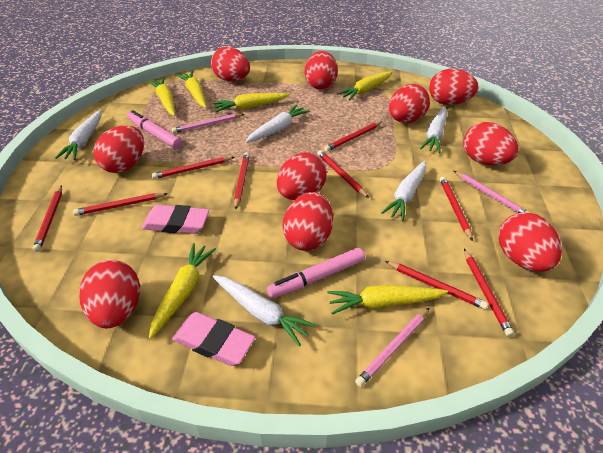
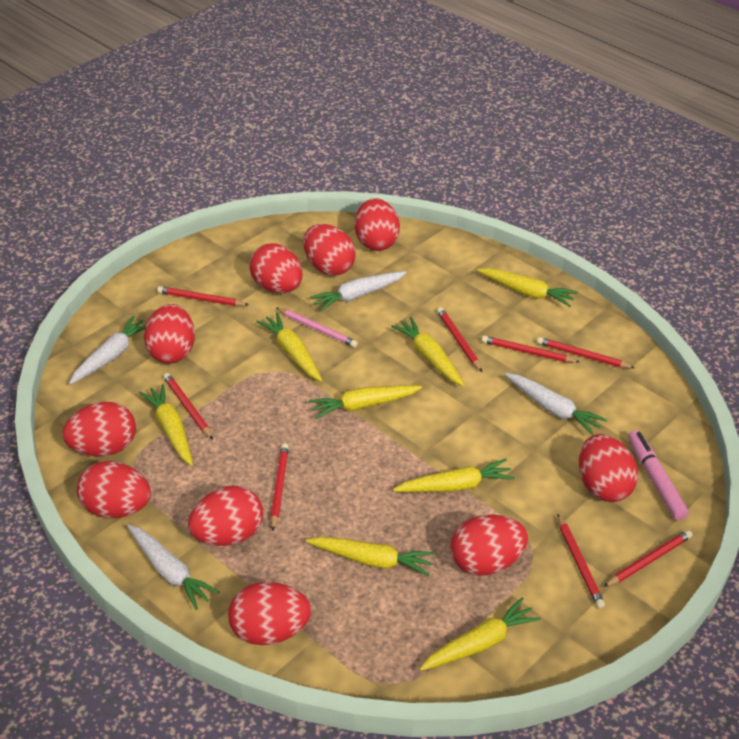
pink eraser: 2 -> 0
pink marker: 2 -> 1
pink pencil: 3 -> 1
red pencil: 9 -> 8
white carrot: 5 -> 4
yellow carrot: 6 -> 8

